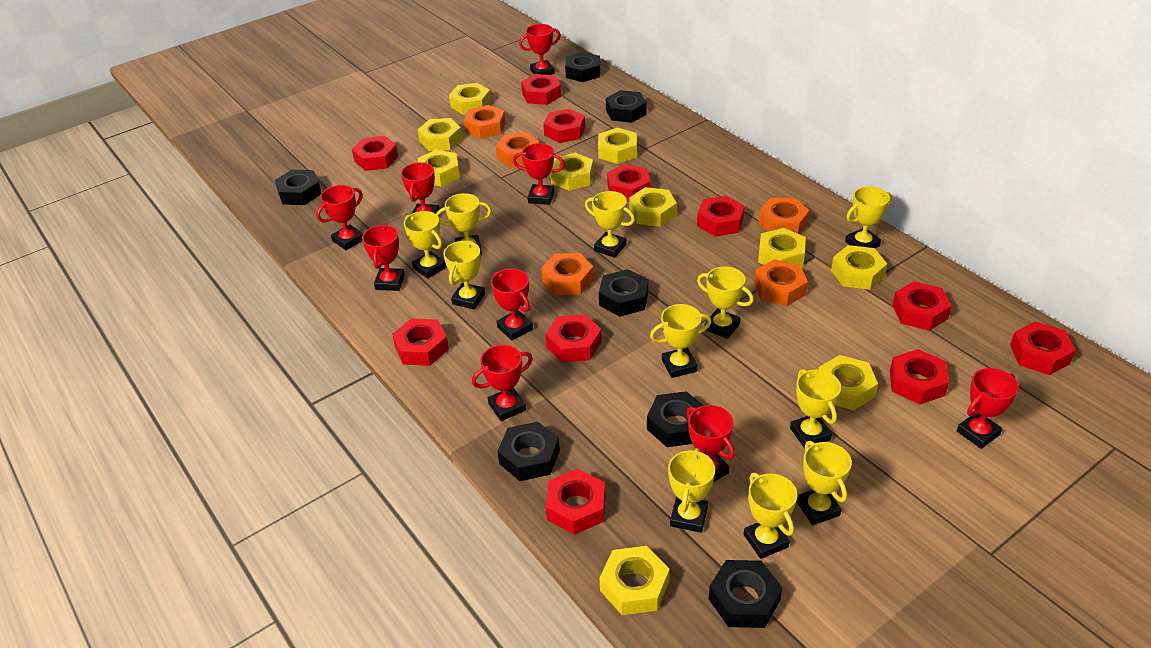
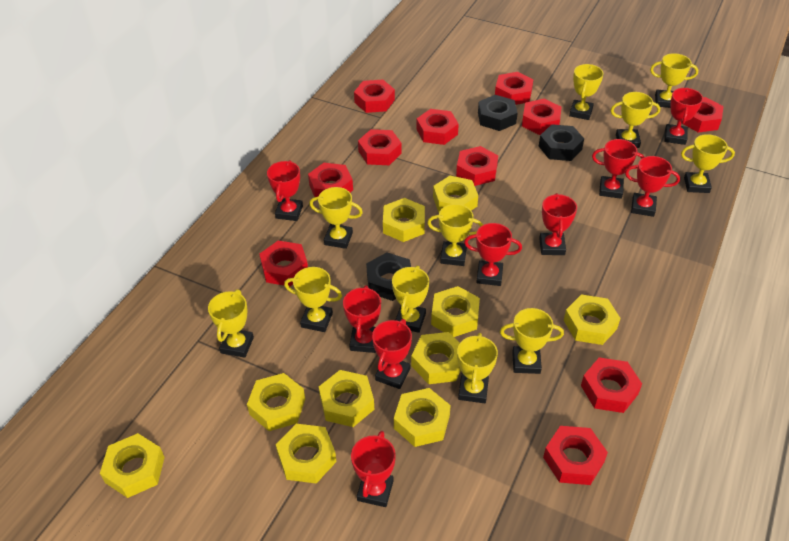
black nut: 7 -> 3
orange nut: 5 -> 0

